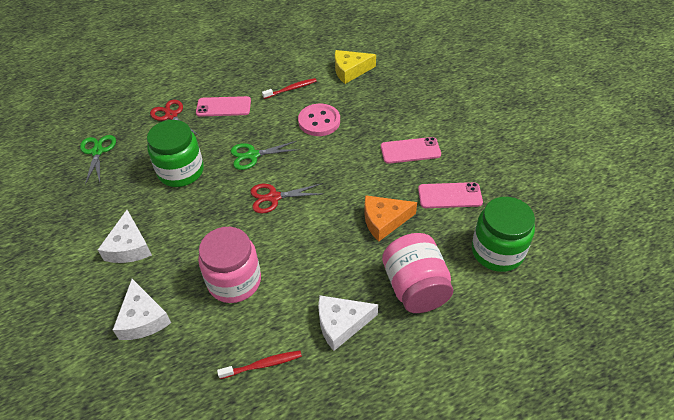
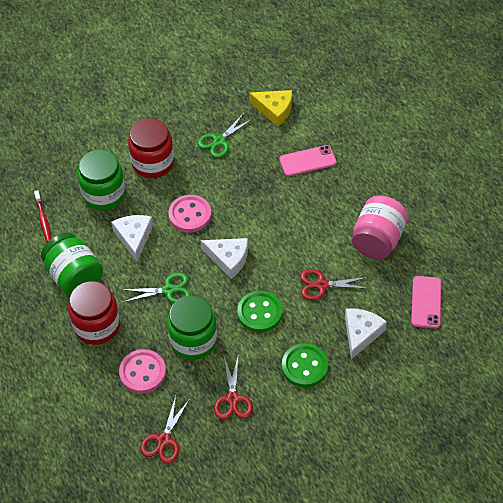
green button: 0 -> 2
green jar: 2 -> 3
orange cheese: 1 -> 0
pink button: 1 -> 2
pink jar: 2 -> 1
pink phone: 3 -> 2
red jar: 0 -> 2
red scissors: 2 -> 3
red toothbrush: 2 -> 1

